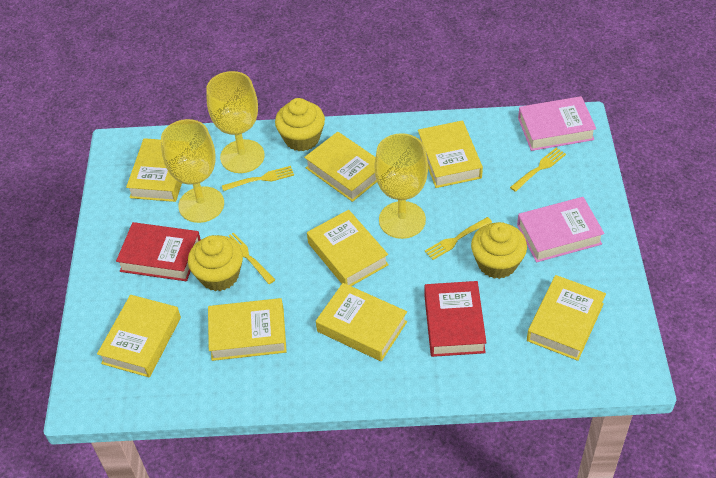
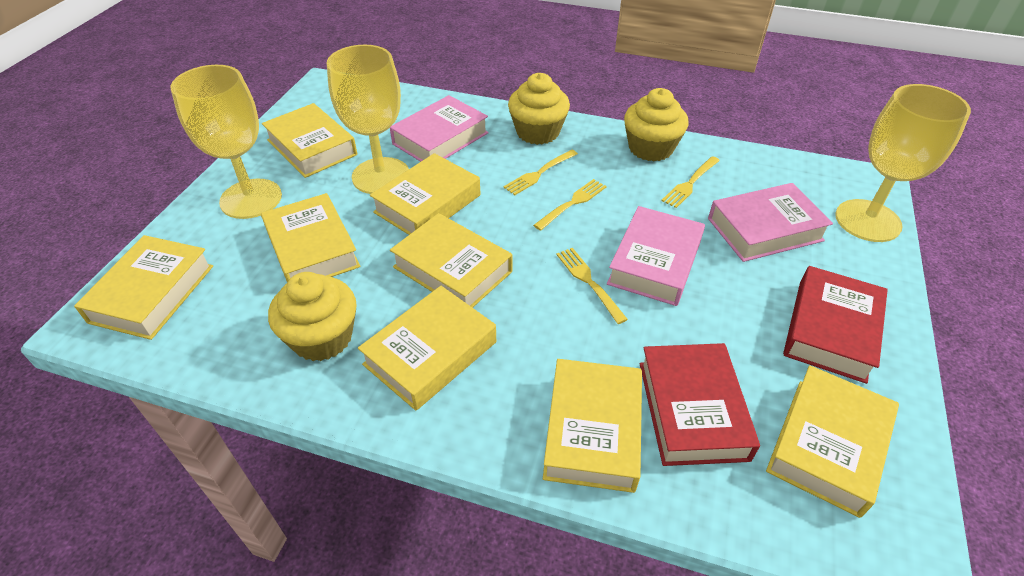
pink book: 2 -> 3

